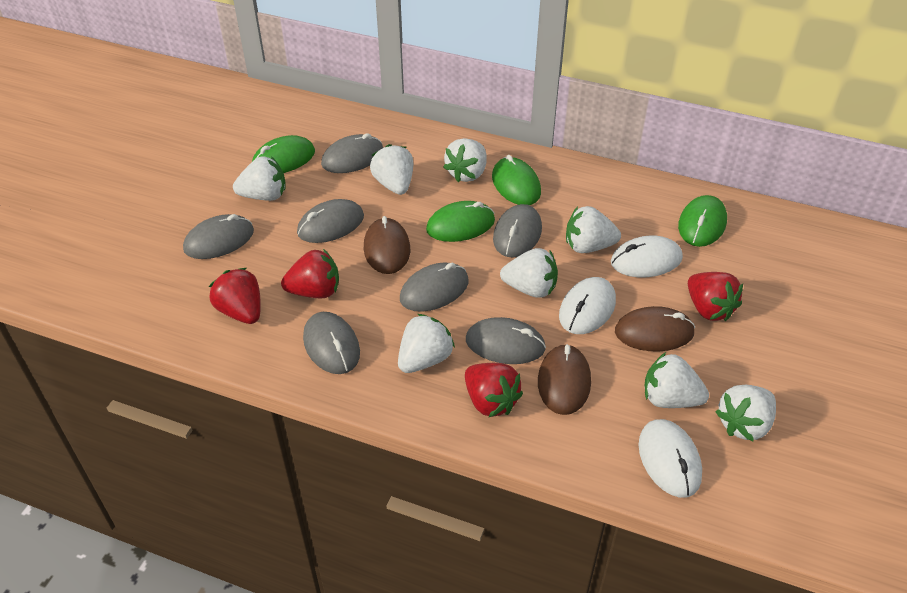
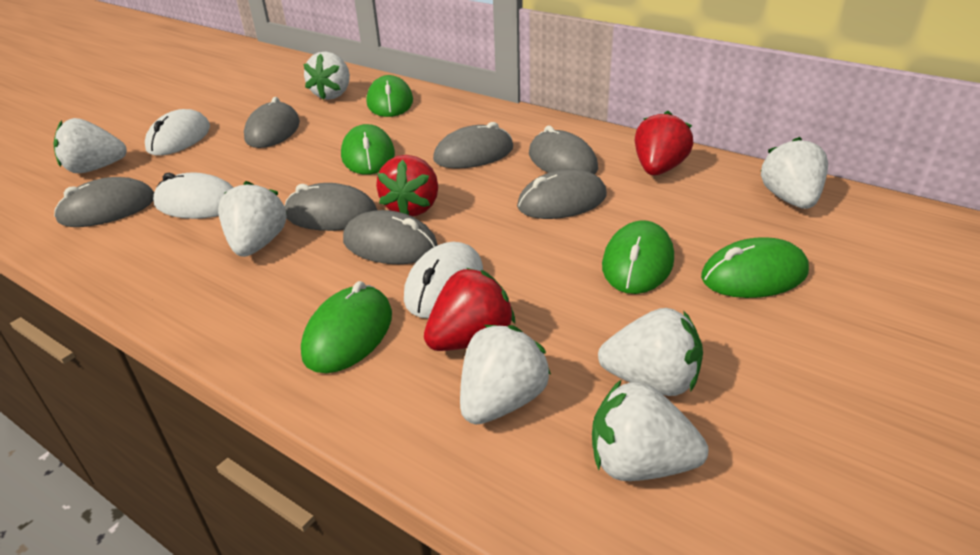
brown mouse: 3 -> 0
green mouse: 4 -> 5
red strawberry: 4 -> 3
white strawberry: 8 -> 7

